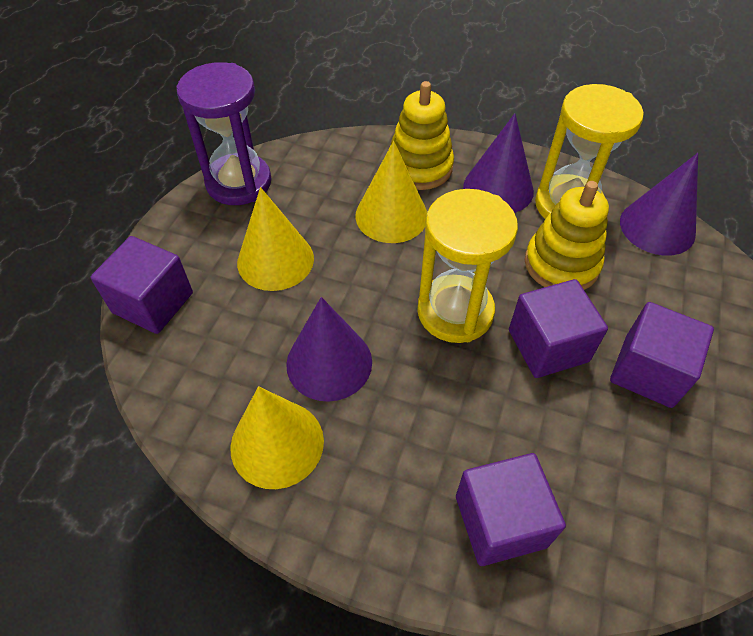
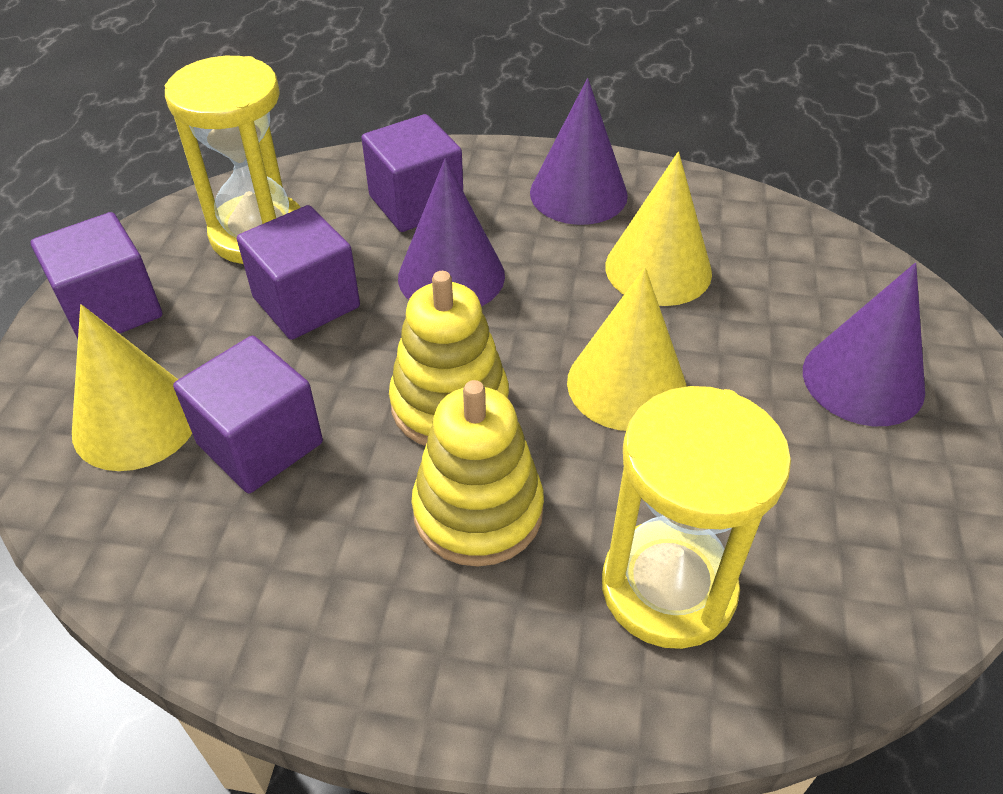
purple hourglass: 1 -> 0

